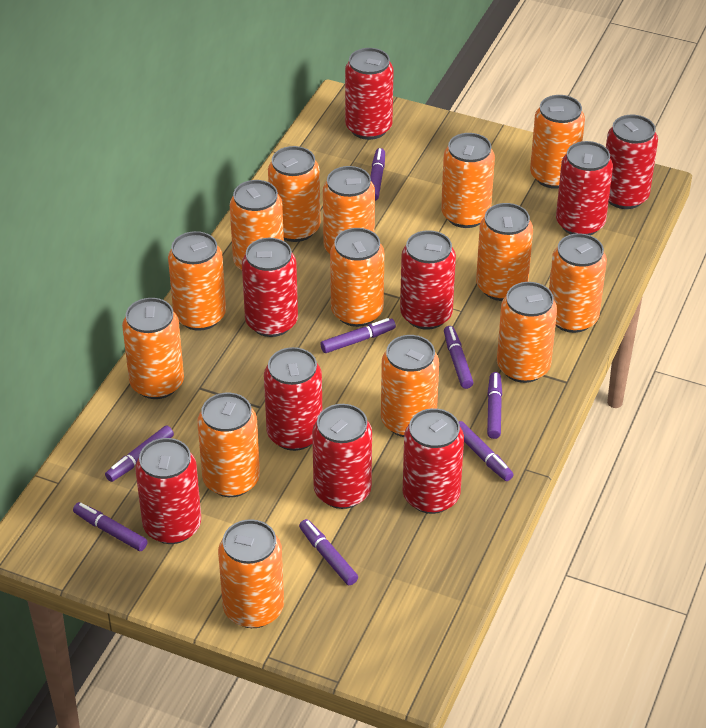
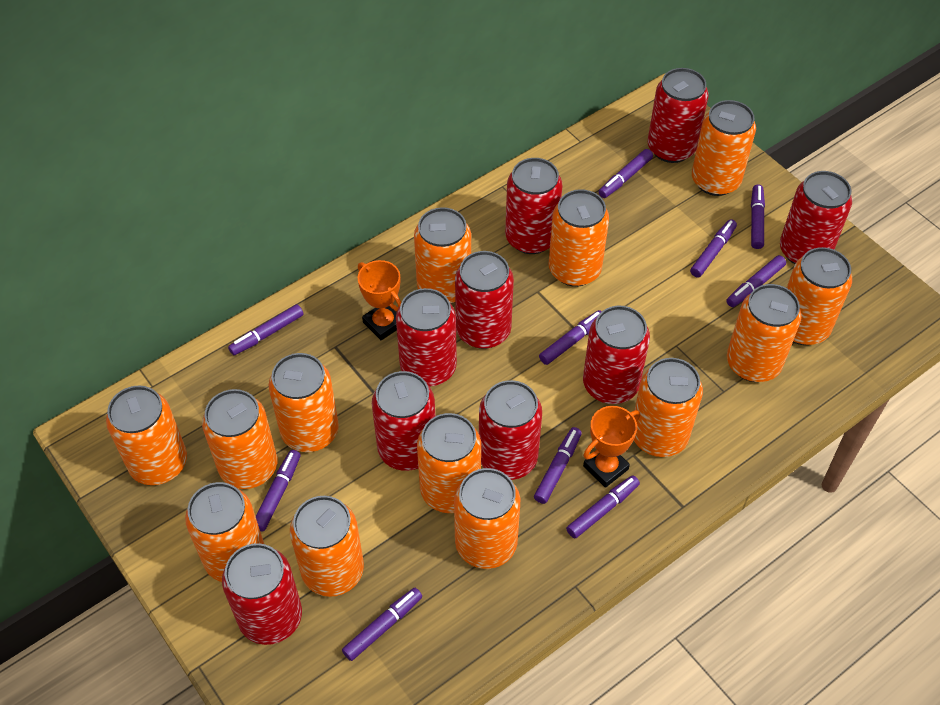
orange can: 14 -> 13
orange trophy: 0 -> 2
purple marker: 8 -> 10

